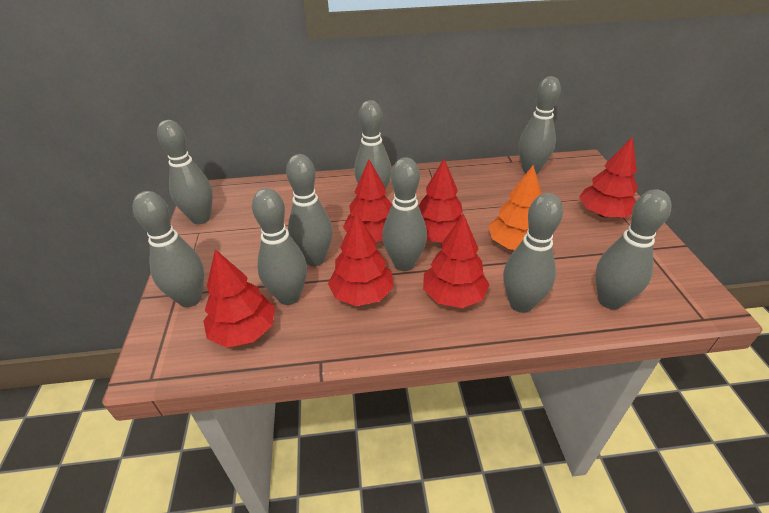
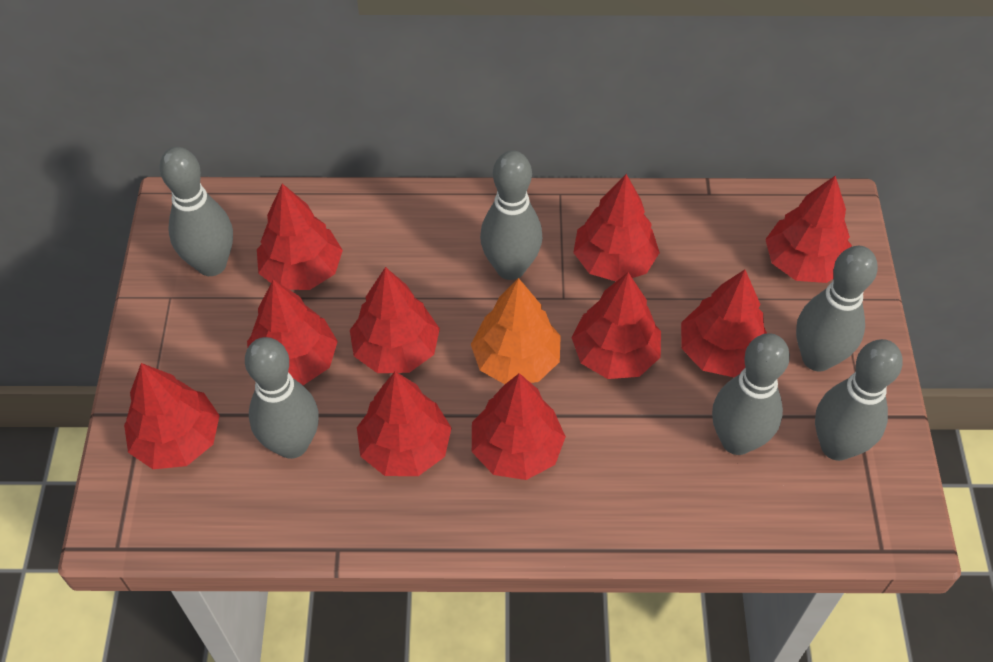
grey bowling pin: 9 -> 6
red tree: 6 -> 10

